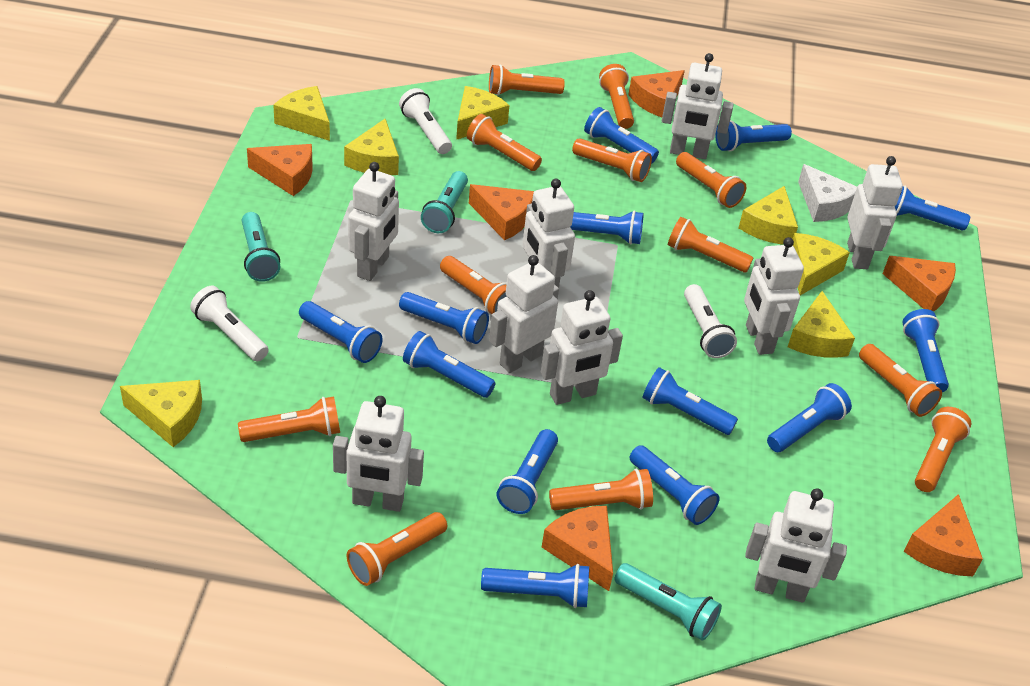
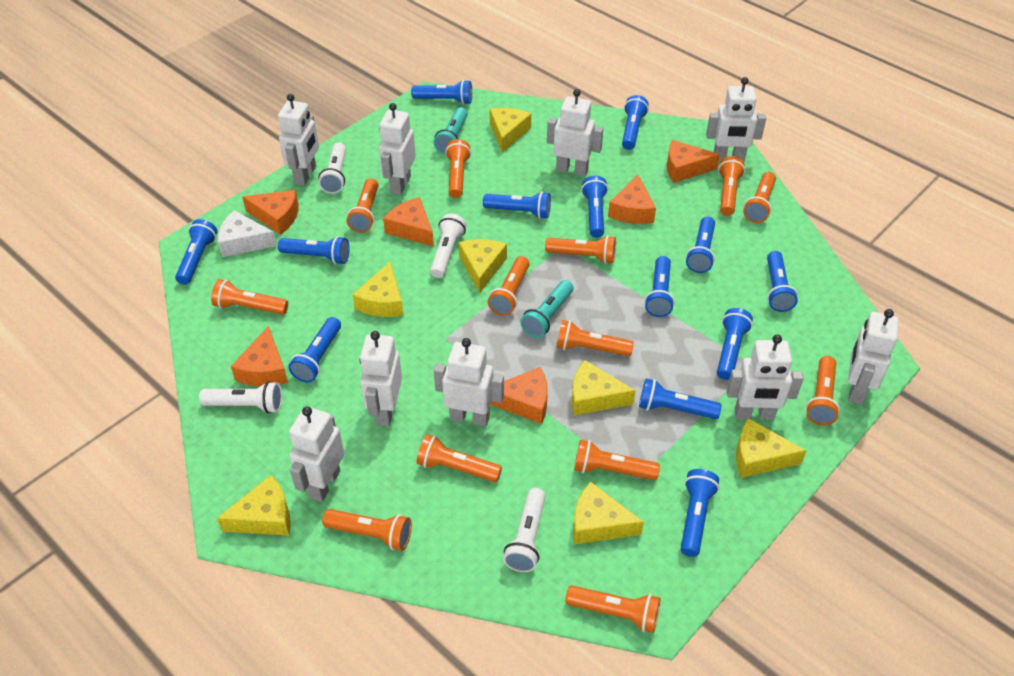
orange flashlight: 12 -> 13
turquoise flashlight: 3 -> 2
white flashlight: 3 -> 4

